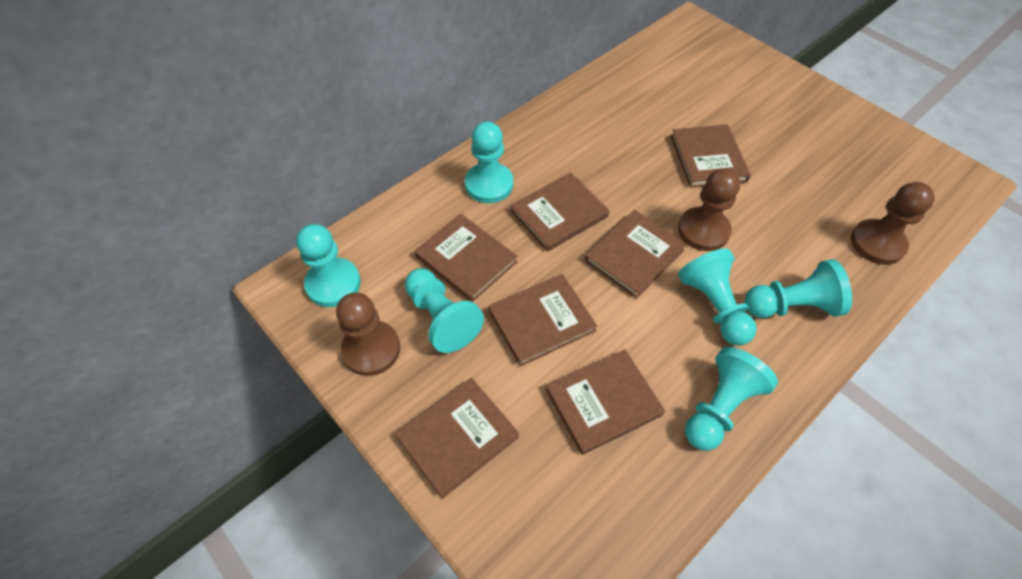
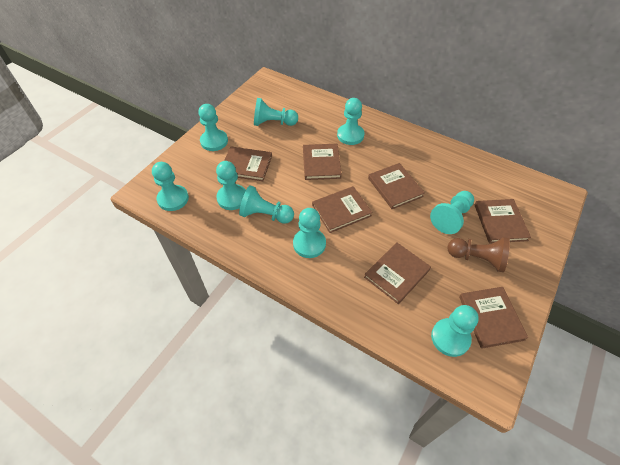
brown pawn: 3 -> 1
turquoise pawn: 6 -> 9

